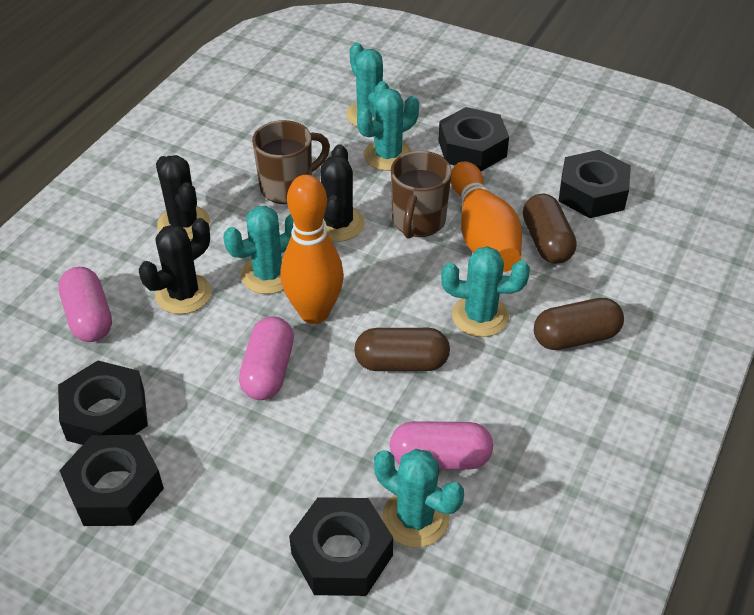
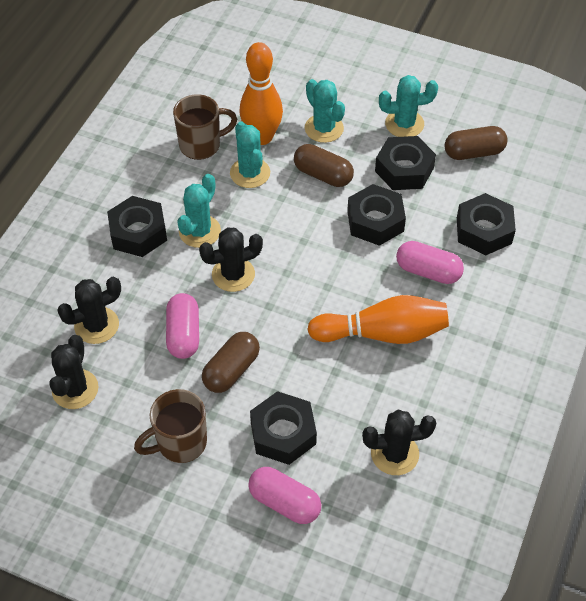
black cactus: 3 -> 4
turquoise cactus: 5 -> 4

